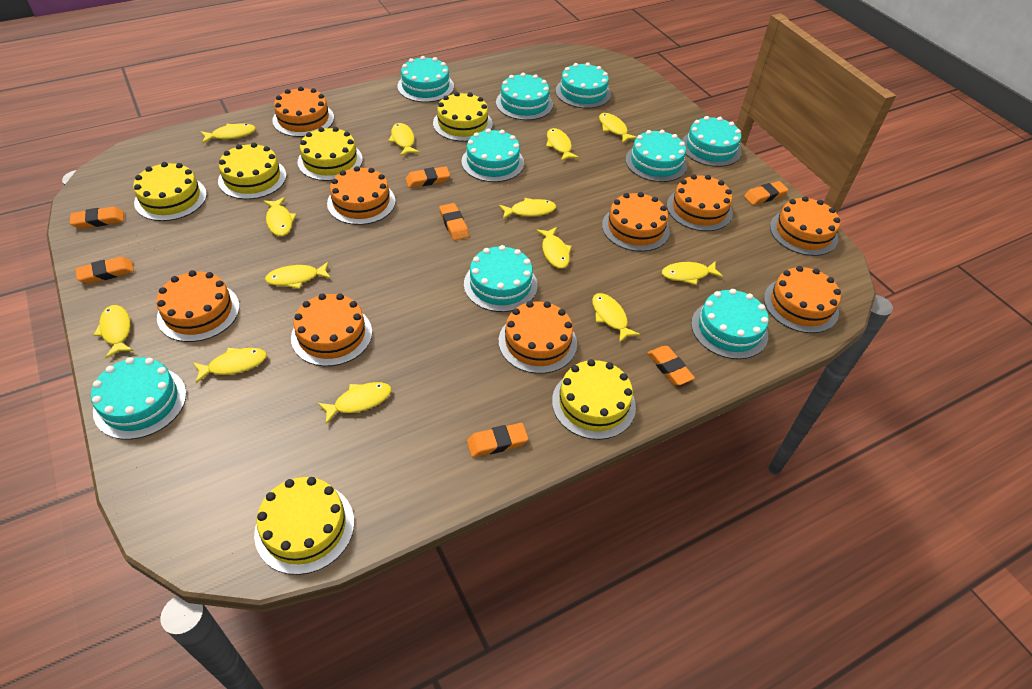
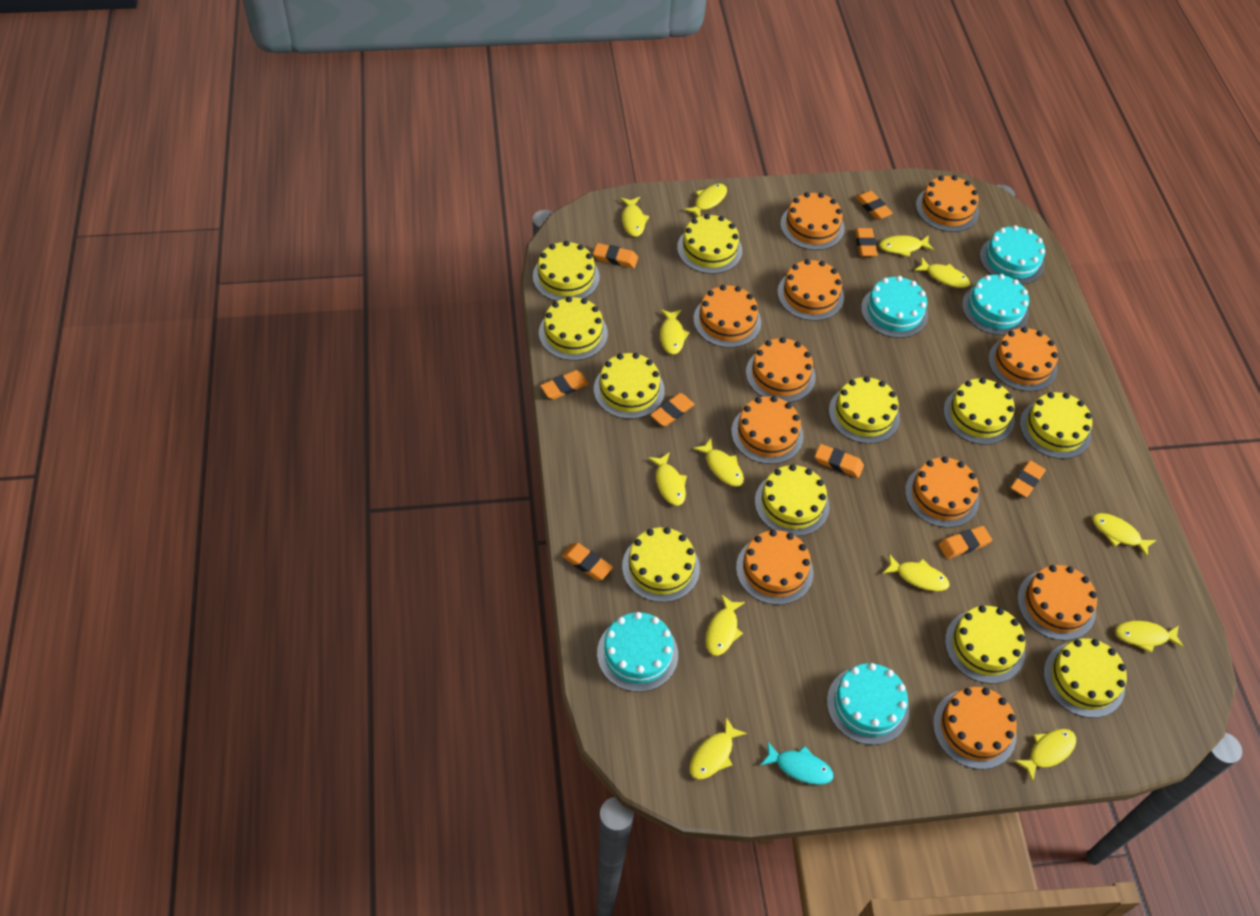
orange cake: 9 -> 11
orange eraser: 7 -> 9
turquoise cake: 9 -> 5
turquoise fish: 0 -> 1
yellow cake: 6 -> 11

